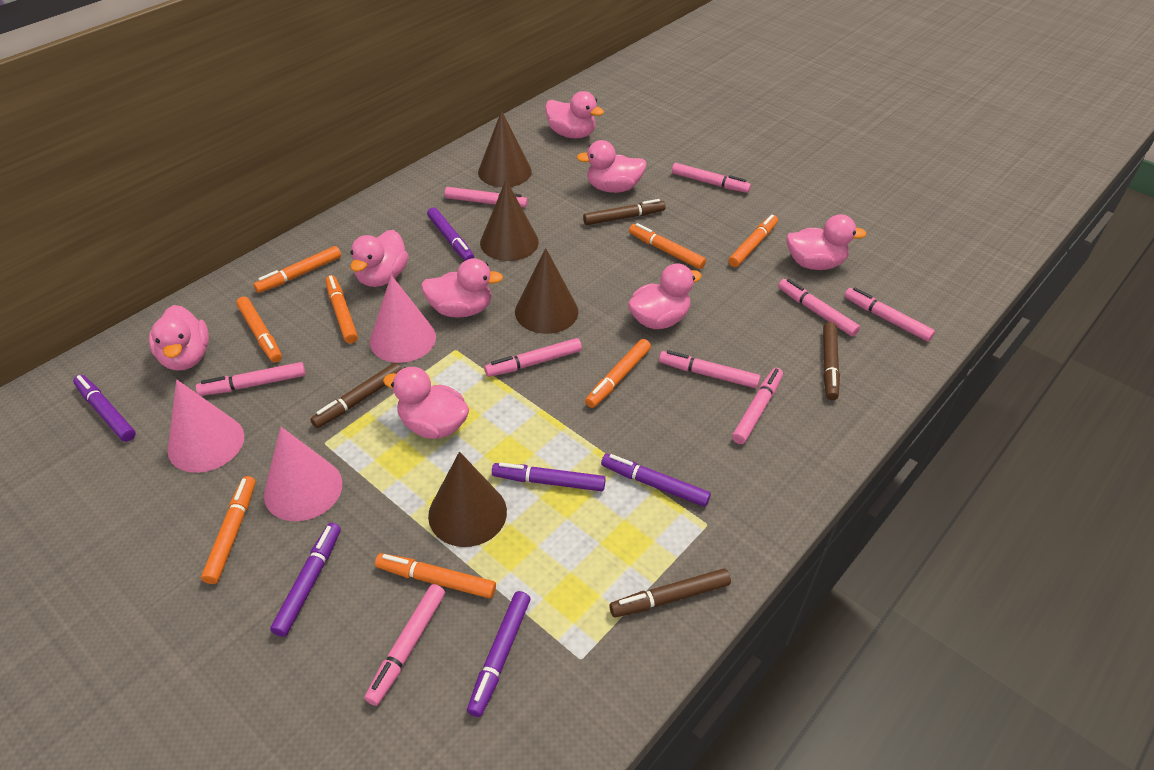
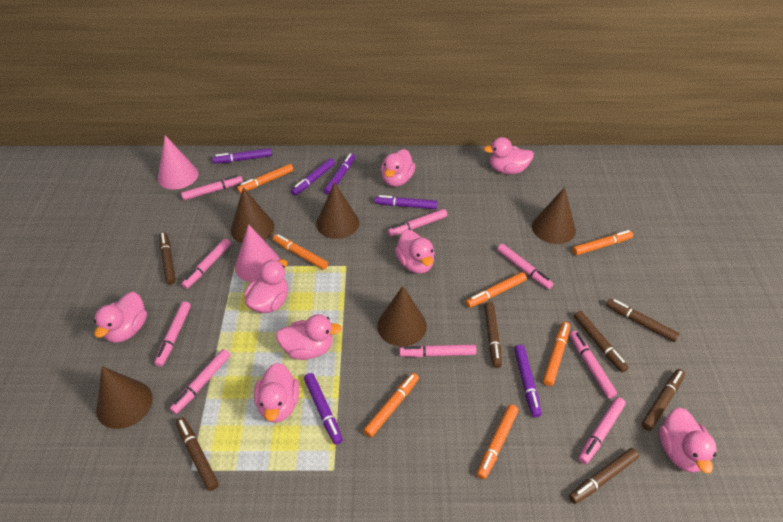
brown cone: 4 -> 5
brown marker: 4 -> 7
orange marker: 8 -> 7
pink cone: 3 -> 2

